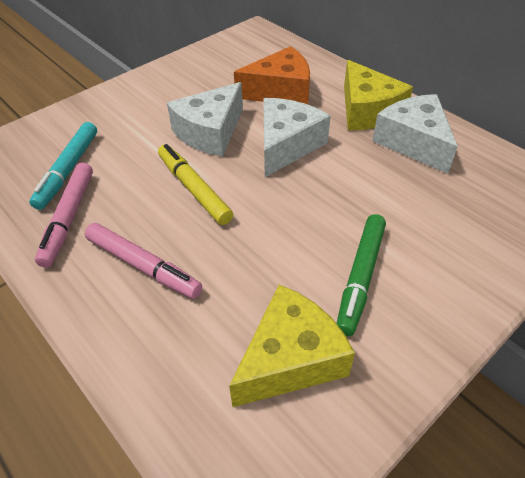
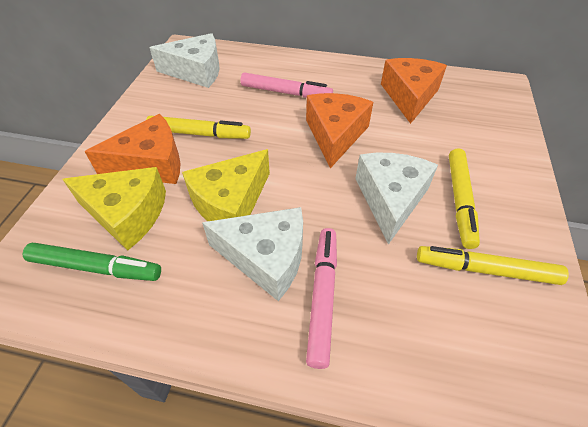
orange cheese: 1 -> 3
turquoise marker: 1 -> 0
yellow marker: 1 -> 3

